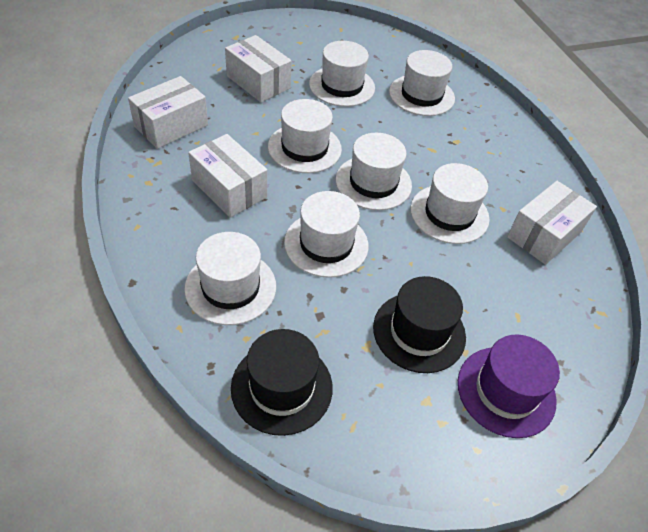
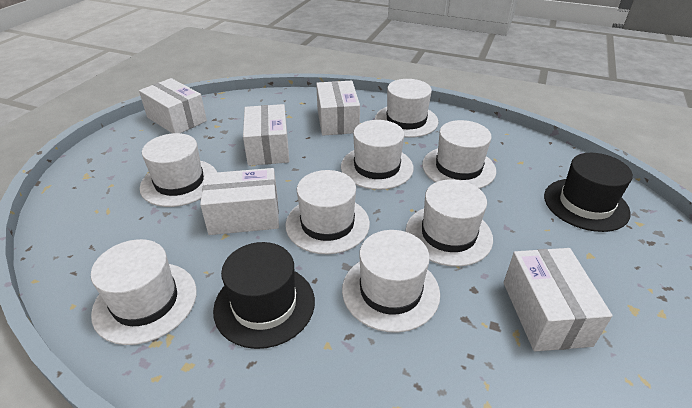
purple hat: 1 -> 0
white box: 4 -> 5
white hat: 7 -> 8

